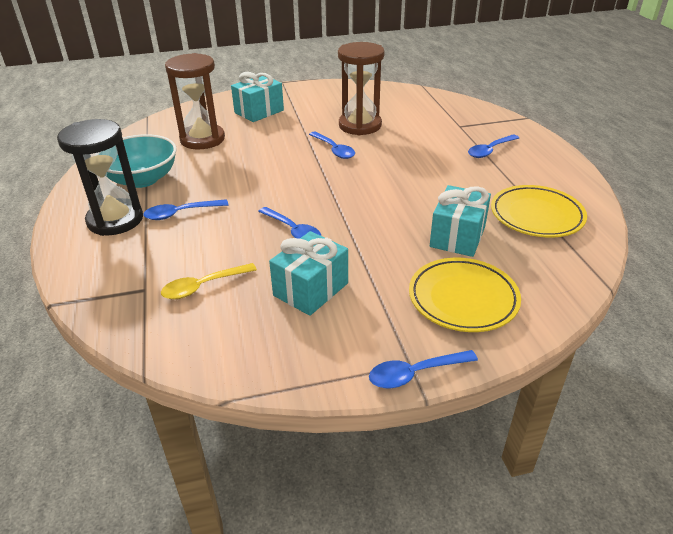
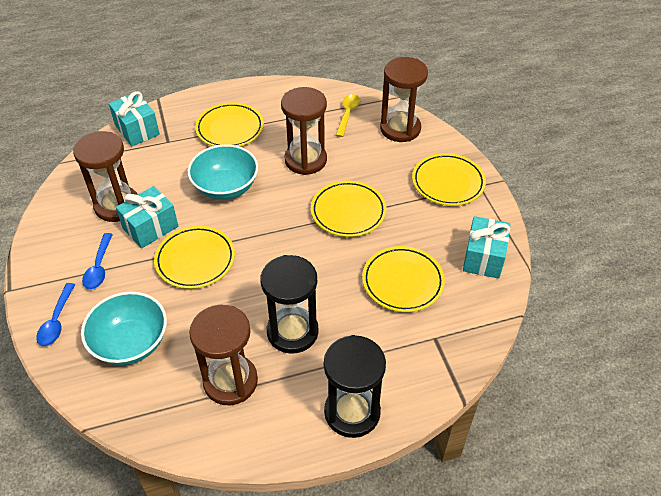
black hourglass: 1 -> 2
blue spoon: 5 -> 2
brown hourglass: 2 -> 4
turquoise bowl: 1 -> 2
yellow plate: 2 -> 5

